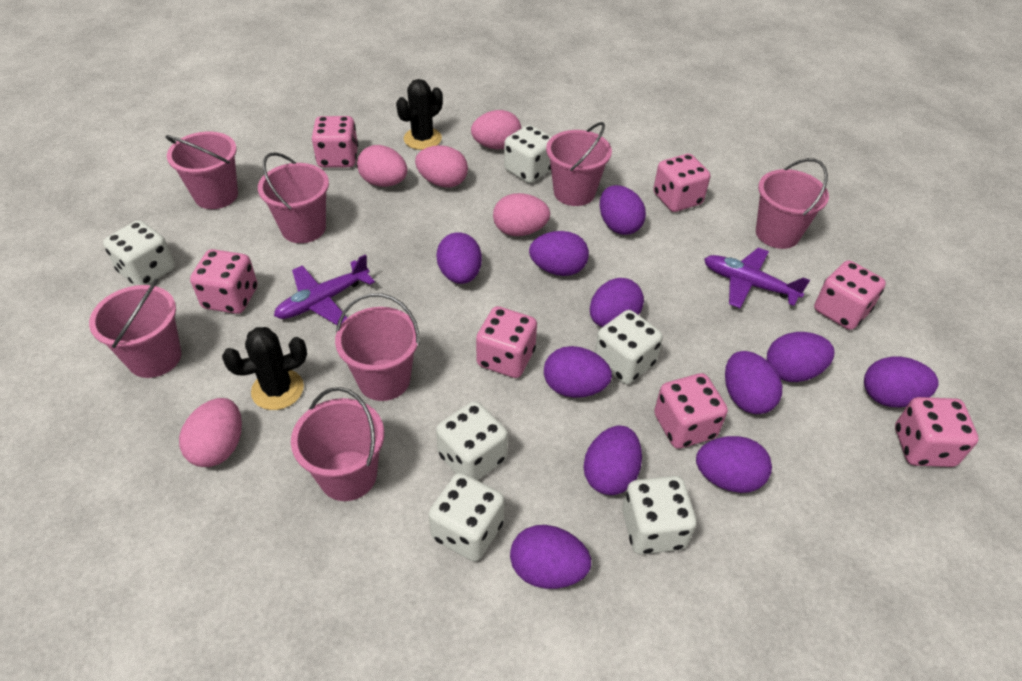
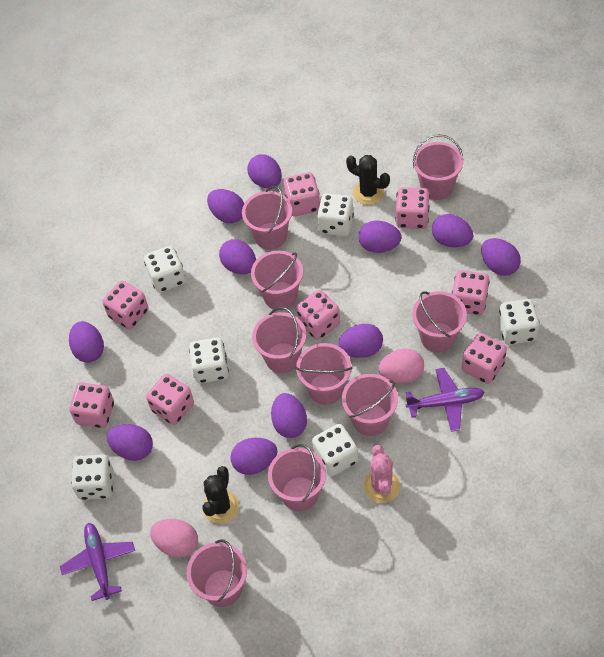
pink bucket: 7 -> 9
pink cactus: 0 -> 1
pink dice: 7 -> 8
pink egg: 5 -> 2

